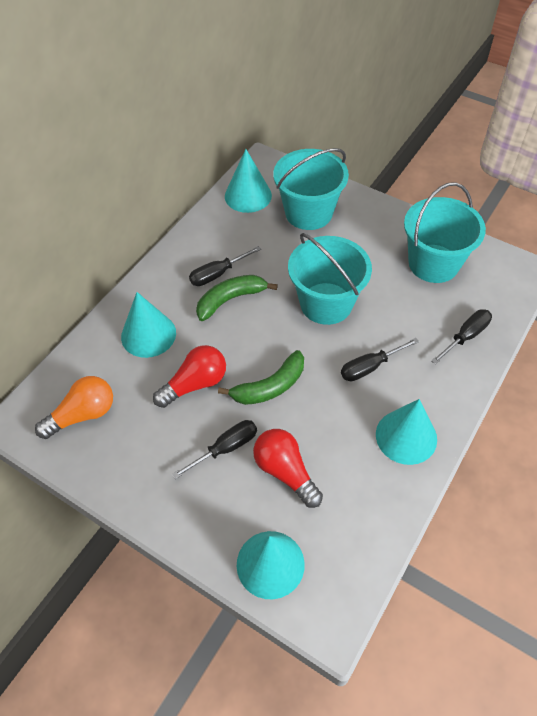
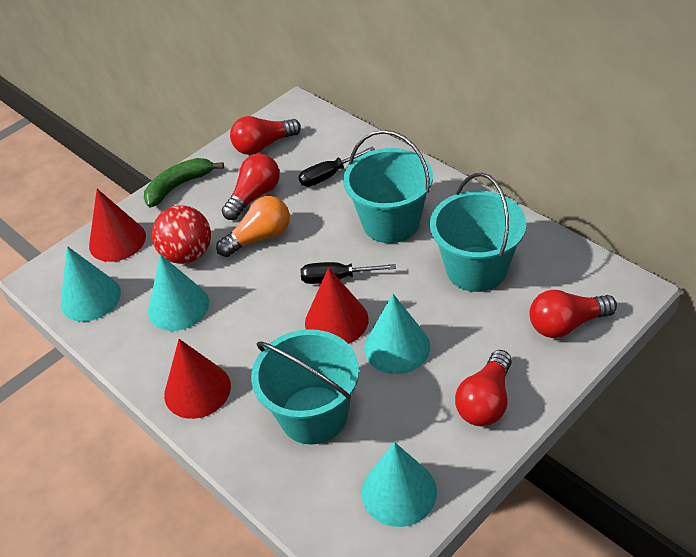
black screwdriver: 4 -> 2
green banana: 2 -> 1
red ball: 0 -> 1
red cone: 0 -> 3
red light bulb: 2 -> 4

